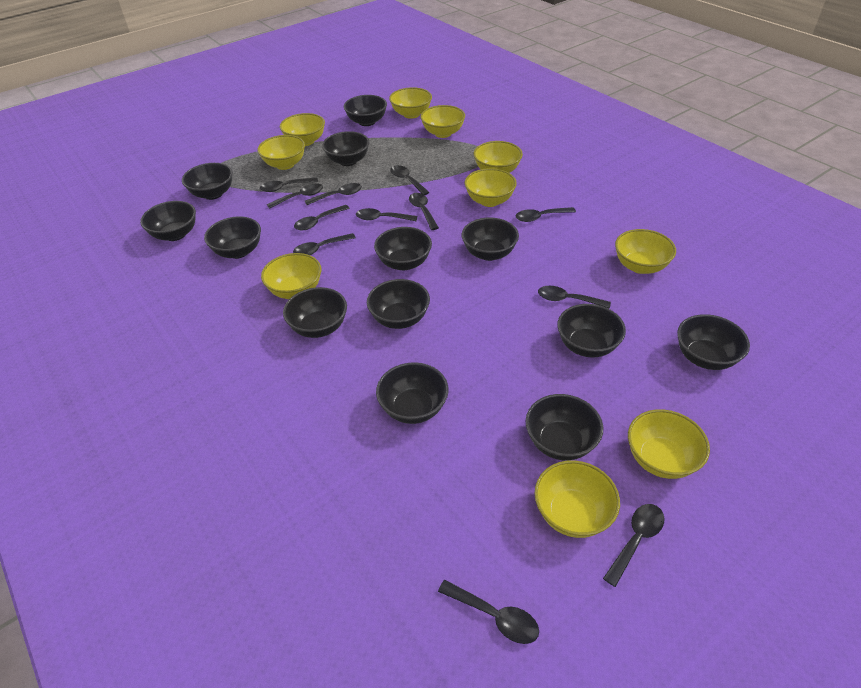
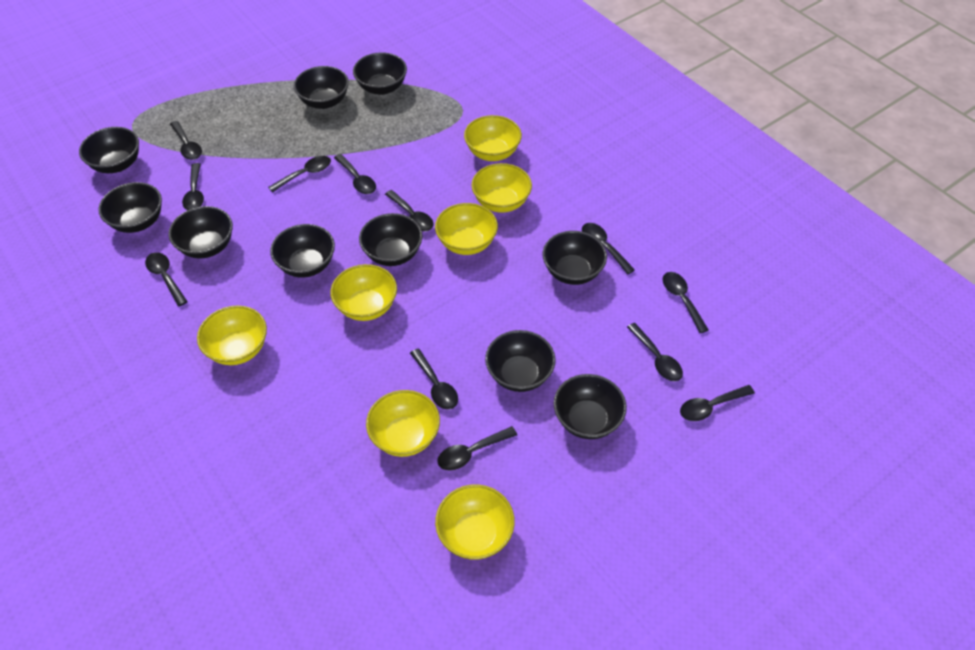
black bowl: 13 -> 10
yellow bowl: 10 -> 7

